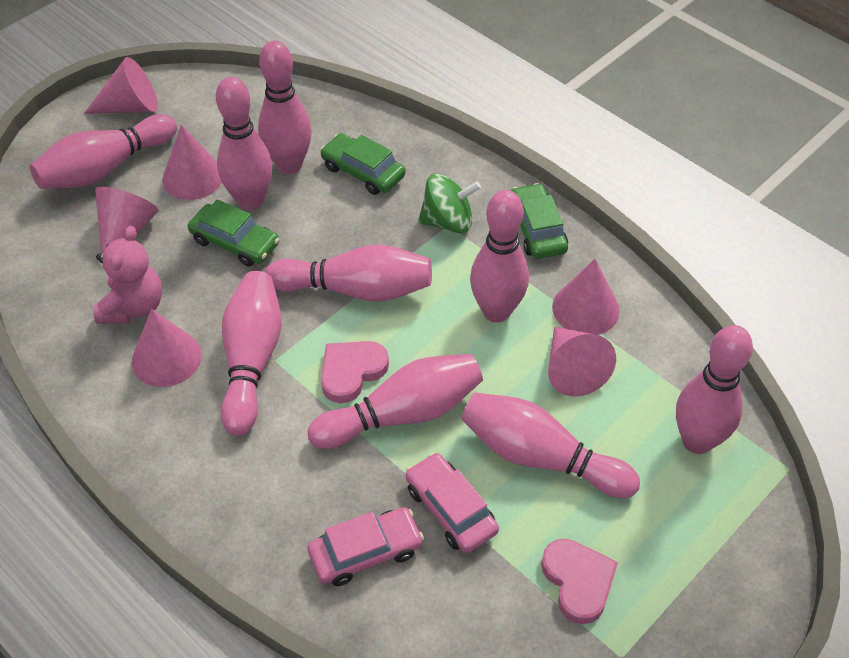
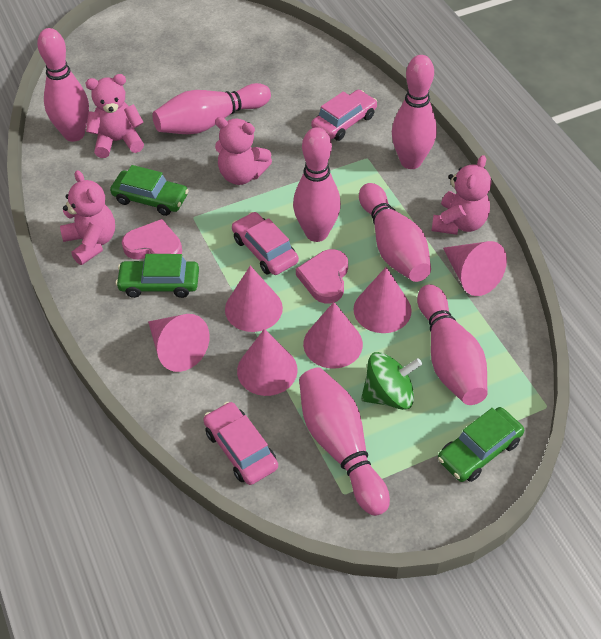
pink bowling pin: 9 -> 7
pink car: 2 -> 3
pink teddy bear: 1 -> 4

